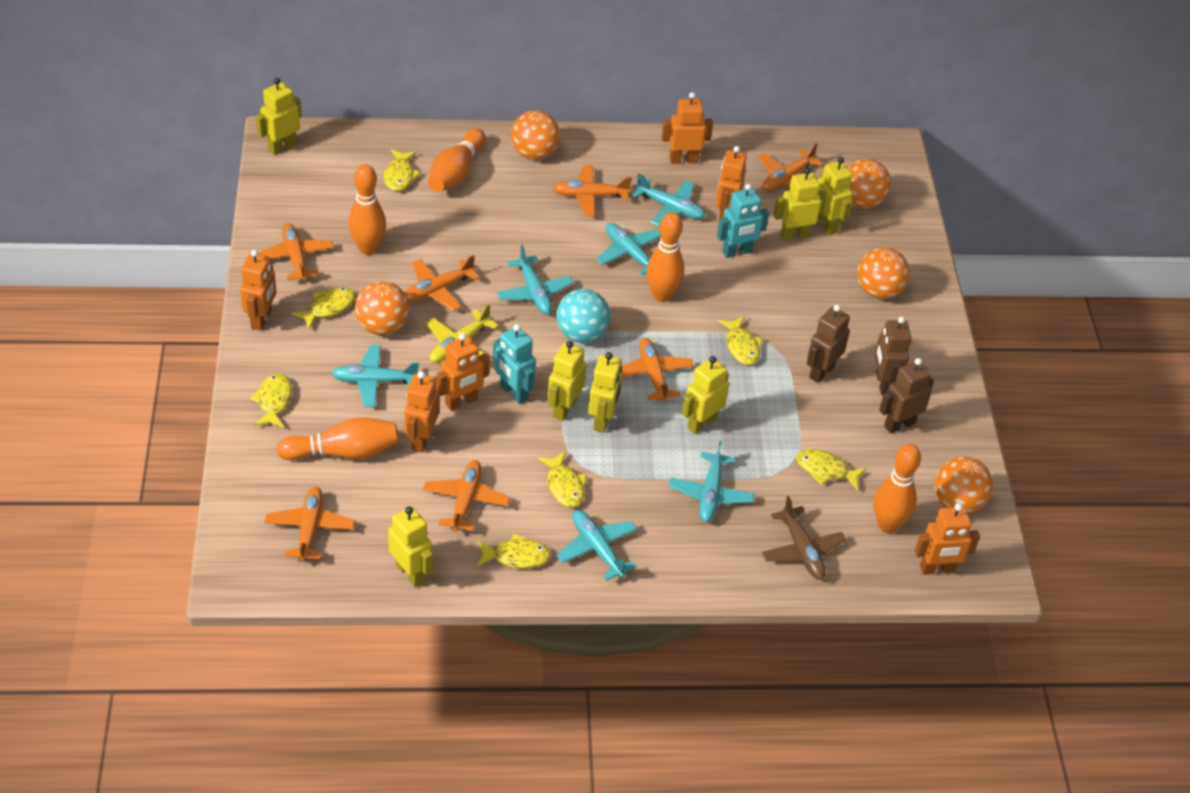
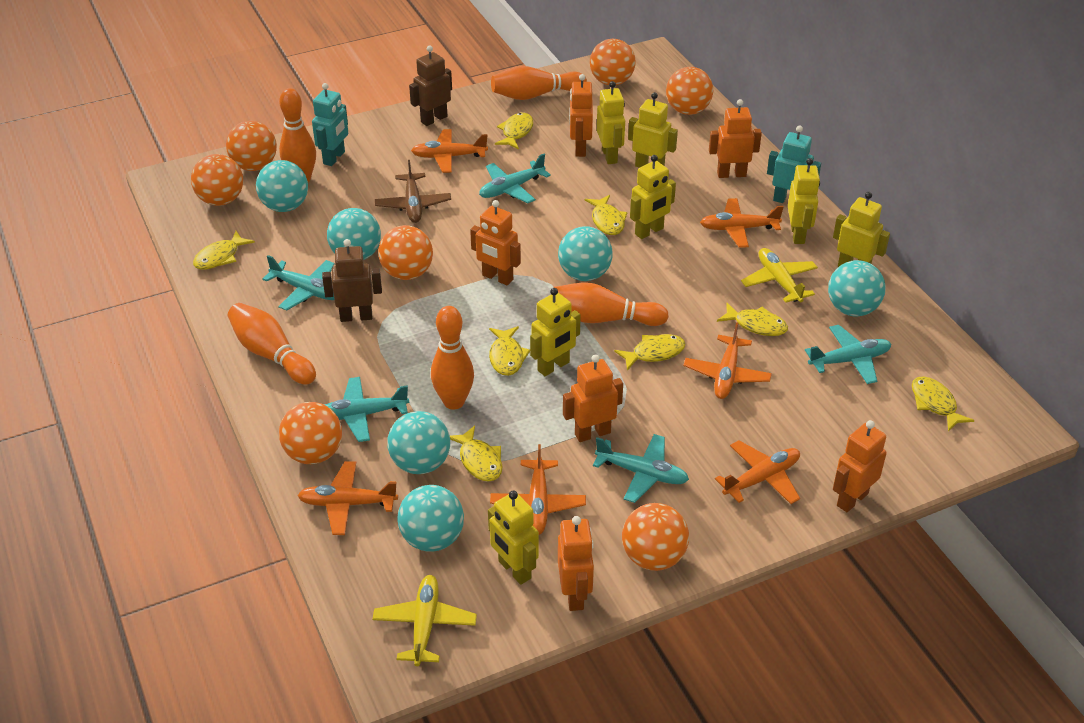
brown robot: 3 -> 2
orange ball: 5 -> 7
orange plane: 7 -> 6
turquoise ball: 1 -> 6
turquoise plane: 6 -> 5
yellow fish: 7 -> 8
yellow plane: 1 -> 2

